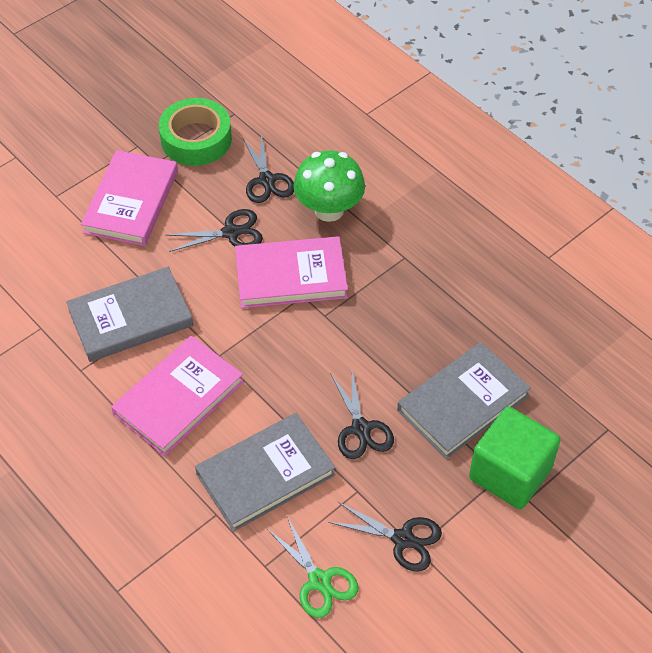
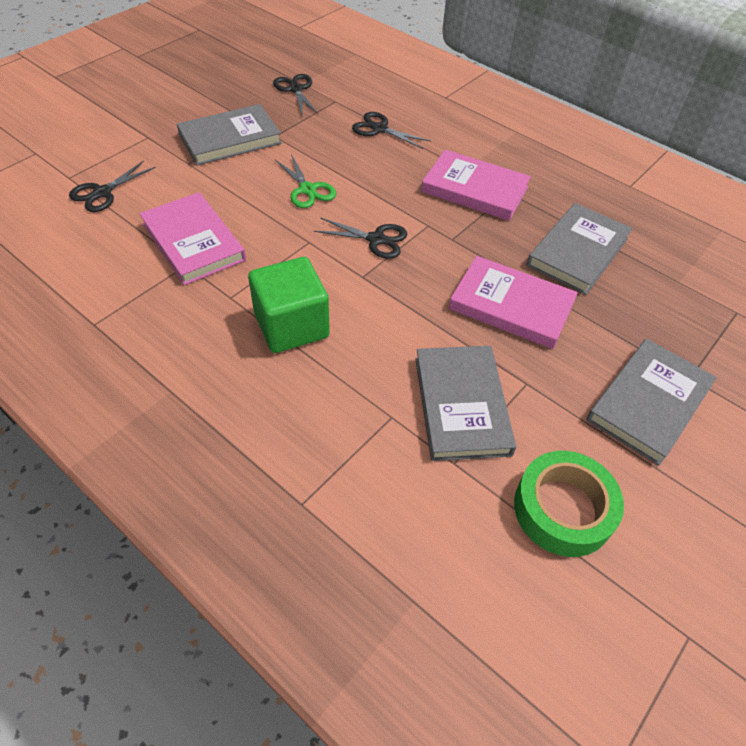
green mushroom: 1 -> 0
grey book: 3 -> 4

